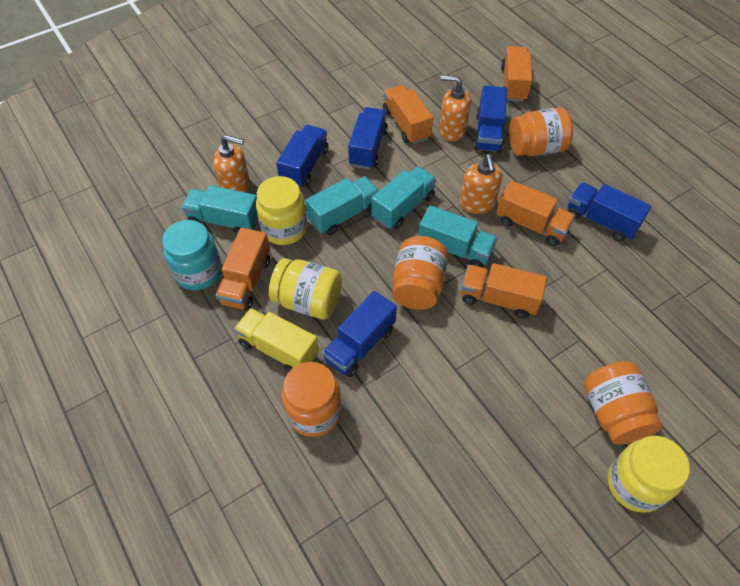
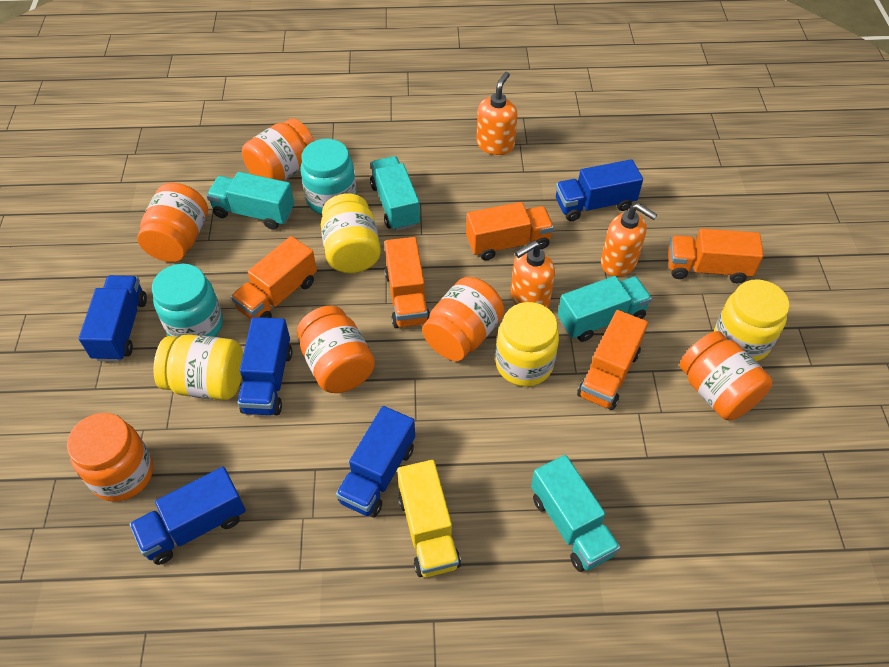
orange jar: 4 -> 6
turquoise jar: 1 -> 2
yellow jar: 3 -> 4

